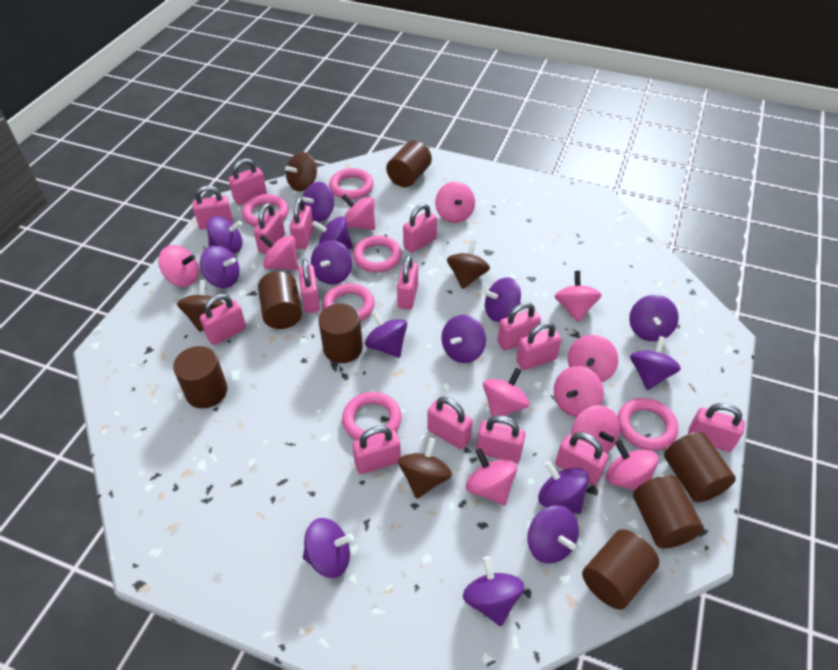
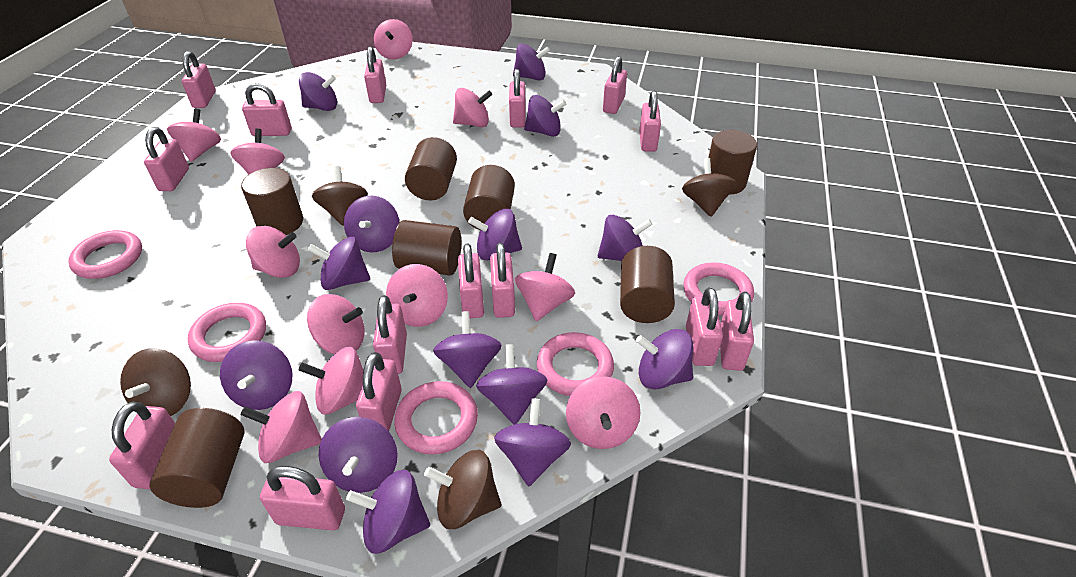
pink ring: 6 -> 5

